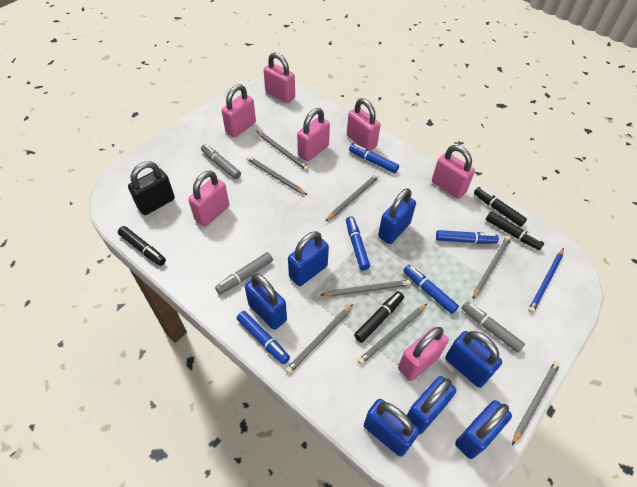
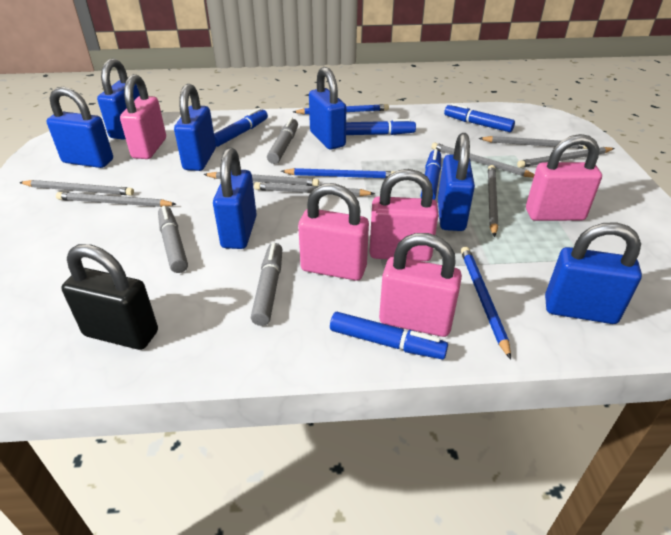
black marker: 4 -> 0
blue pencil: 1 -> 3
pink padlock: 7 -> 5

